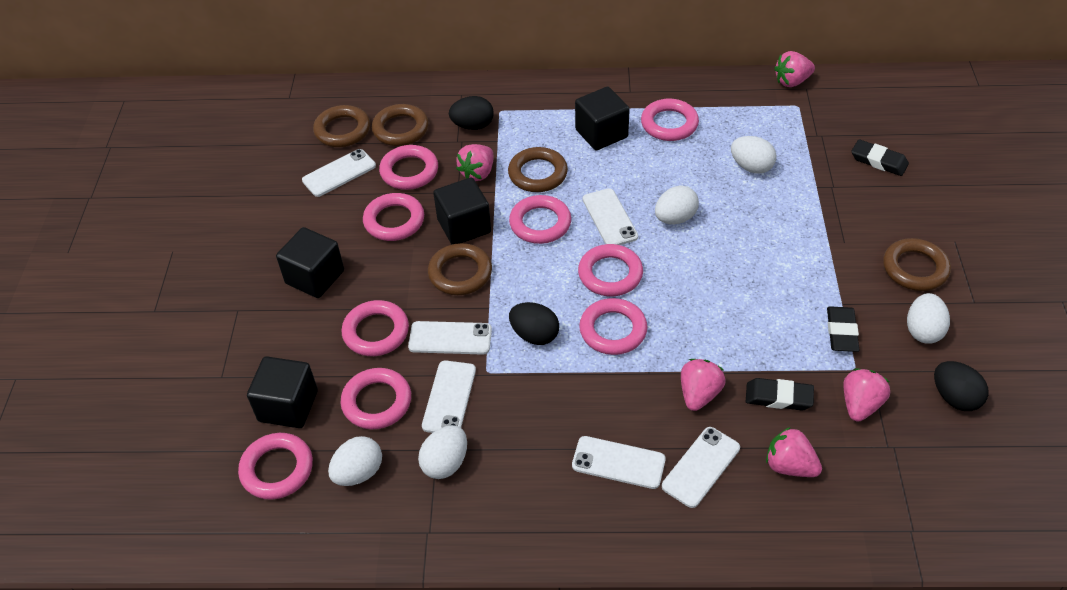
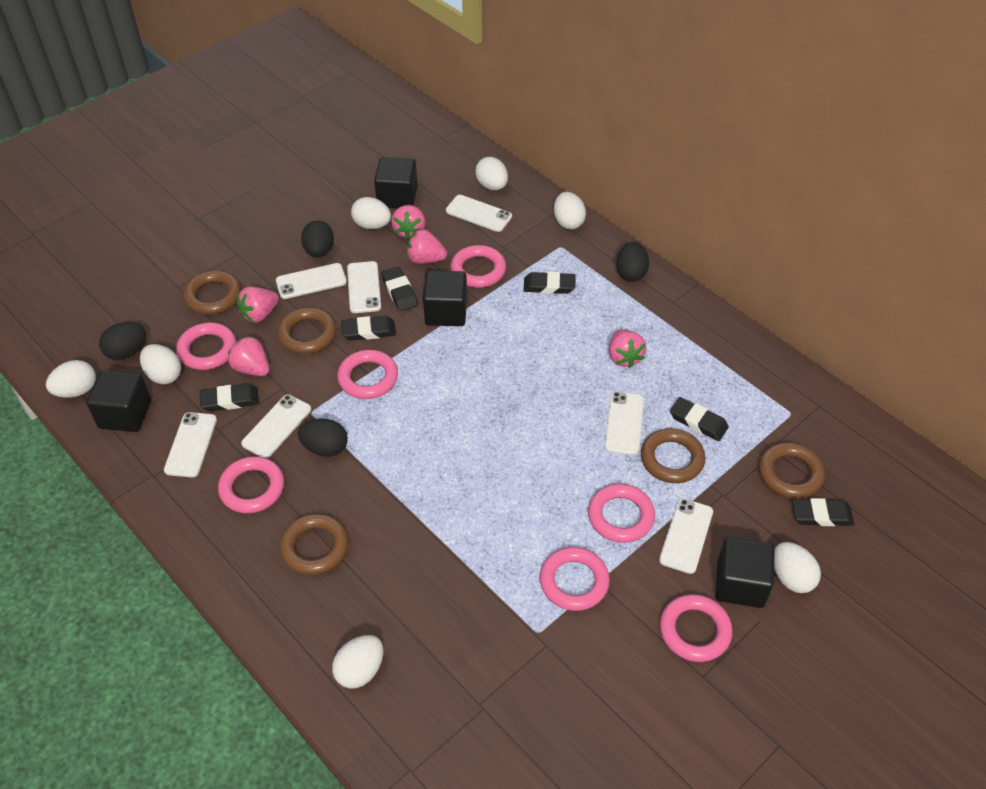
black egg: 3 -> 4
black eraser: 3 -> 6
pink ring: 9 -> 7
white egg: 5 -> 7
white phone: 6 -> 7

